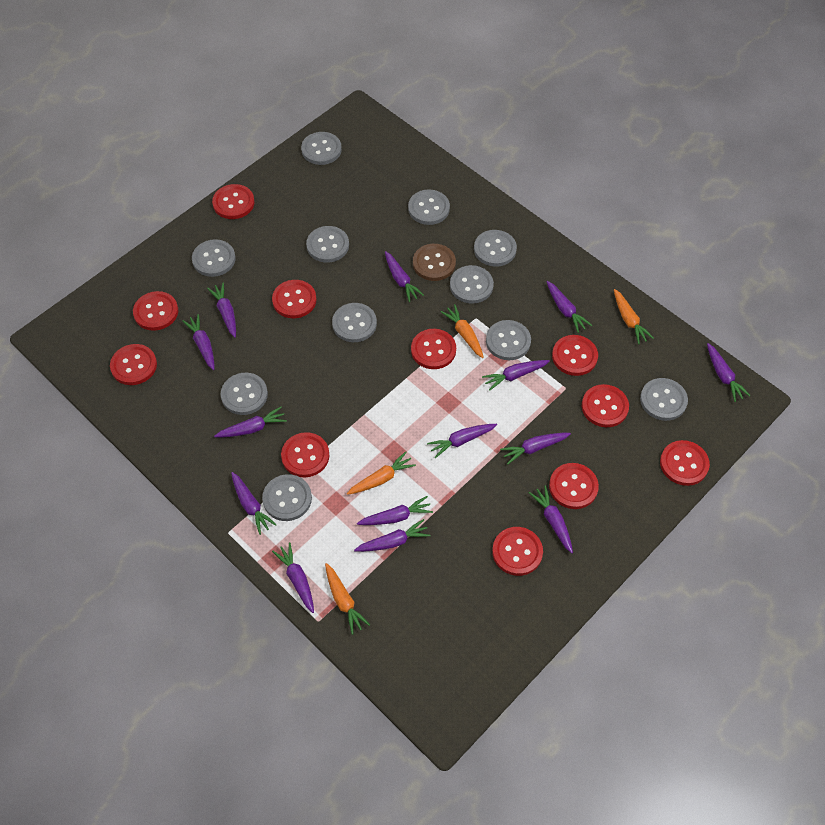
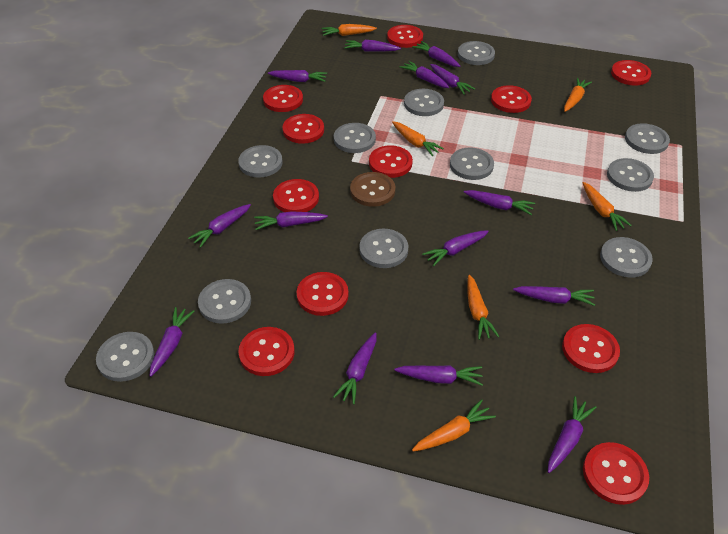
orange carrot: 4 -> 6

